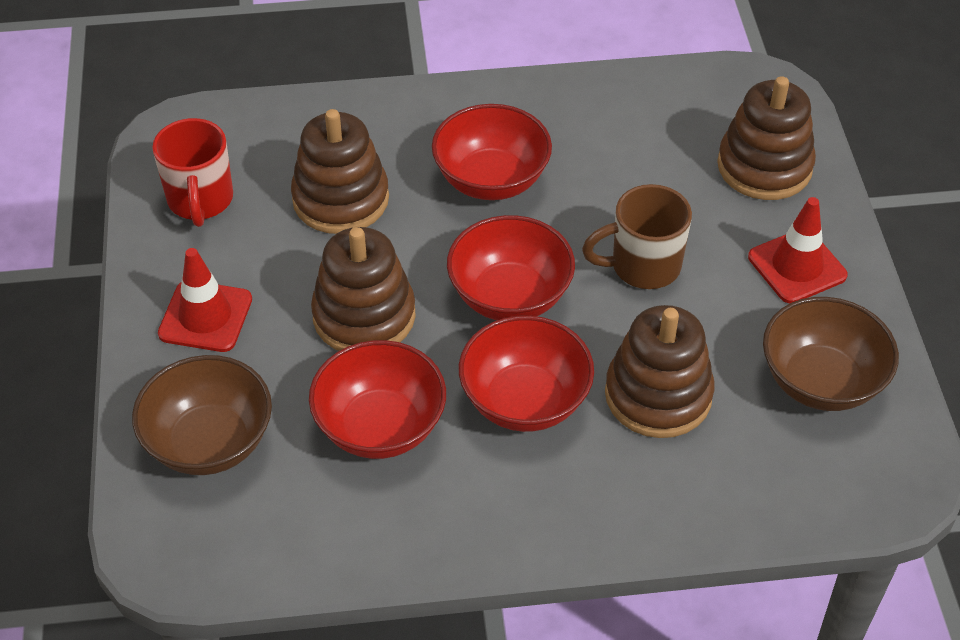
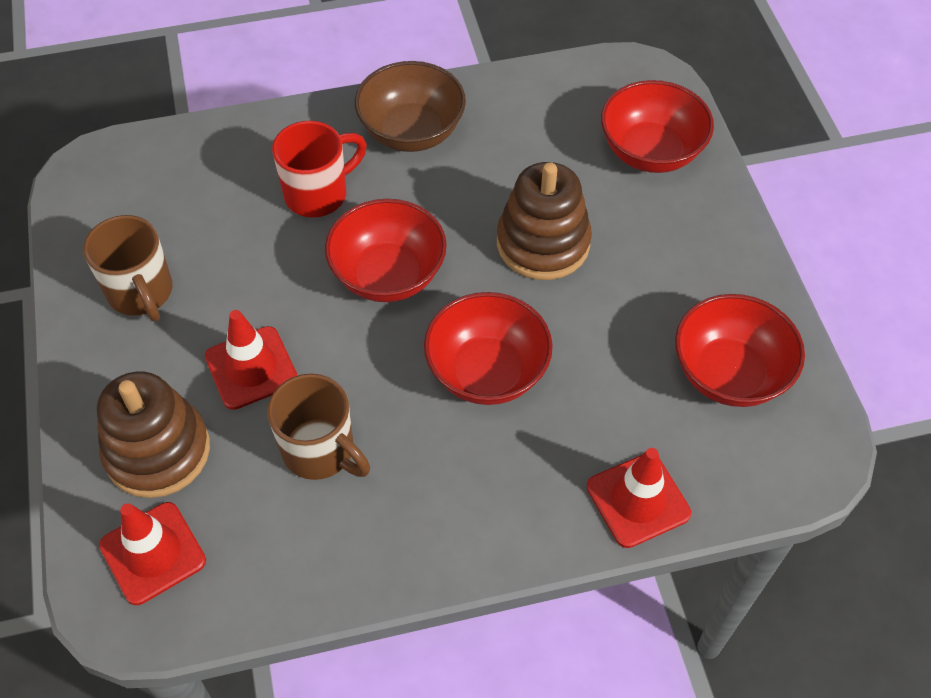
brown bowl: 2 -> 1
brown mug: 1 -> 2
brown stacking toy: 4 -> 2
red traffic cone: 2 -> 3

